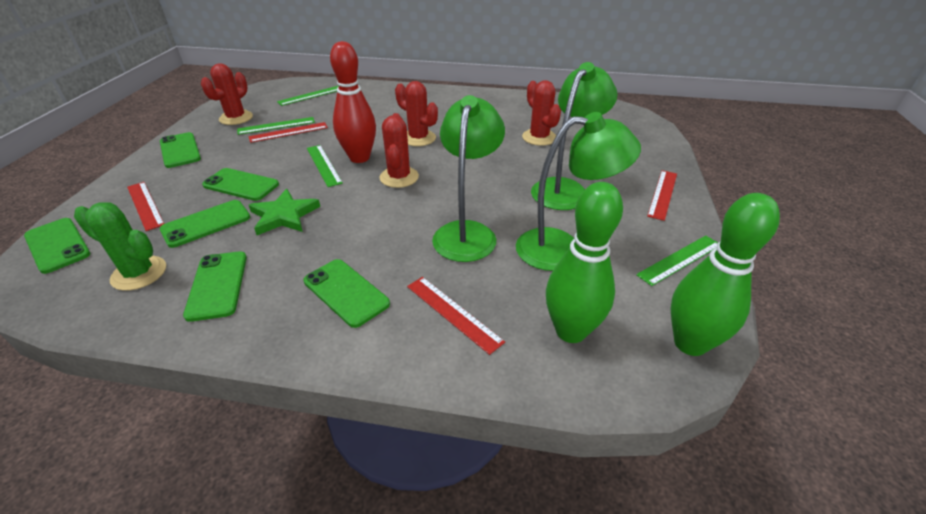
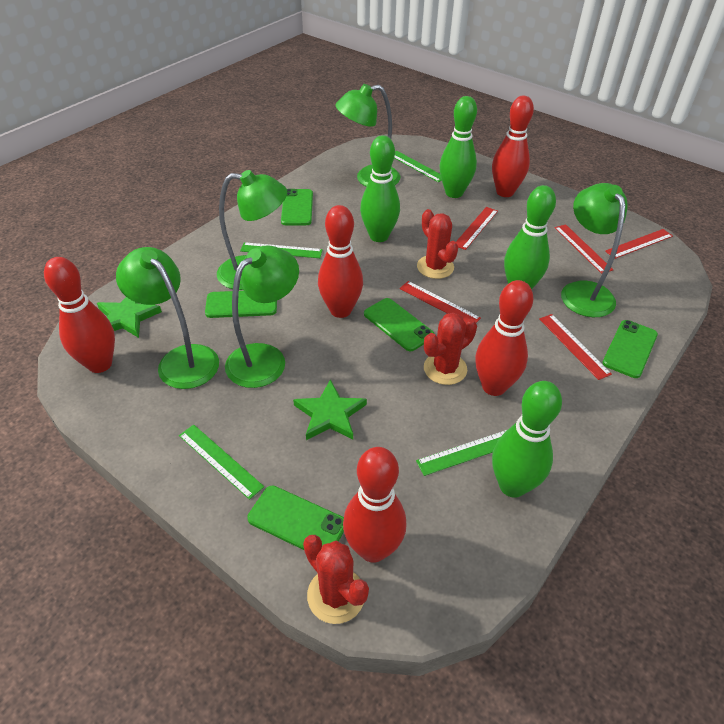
green bowling pin: 2 -> 4
green cactus: 1 -> 0
green lamp: 3 -> 5
green phone: 6 -> 5
green star: 1 -> 2
red bowling pin: 1 -> 5
red cactus: 4 -> 3
red ruler: 4 -> 5

